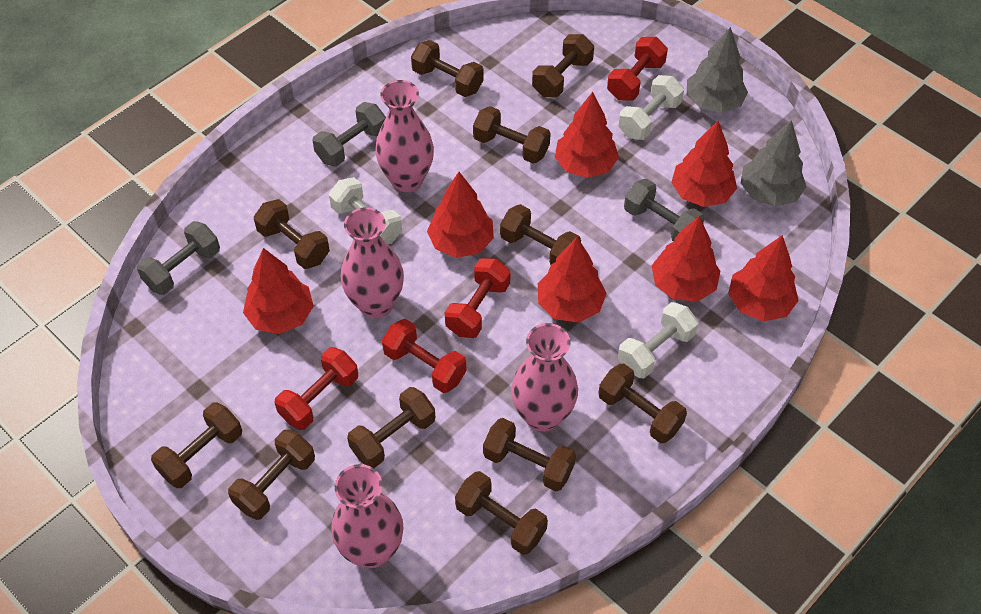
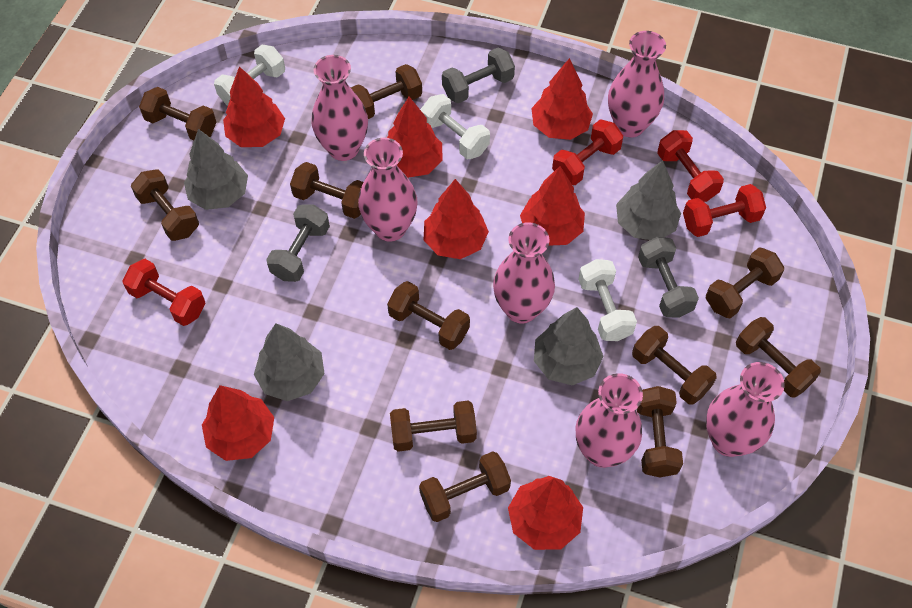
grey tree: 2 -> 4
pink vase: 4 -> 6

